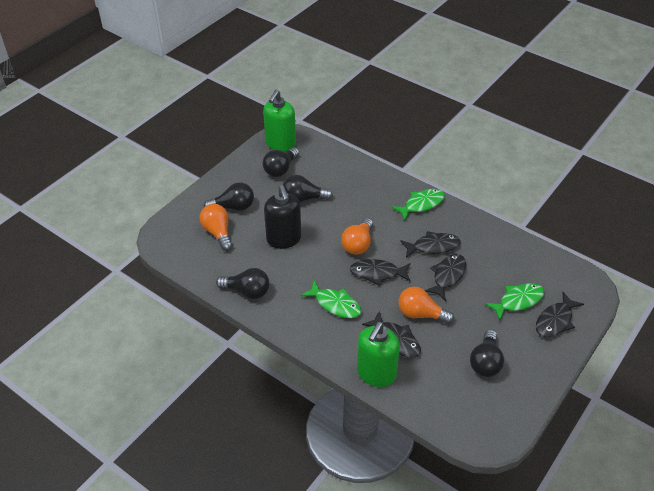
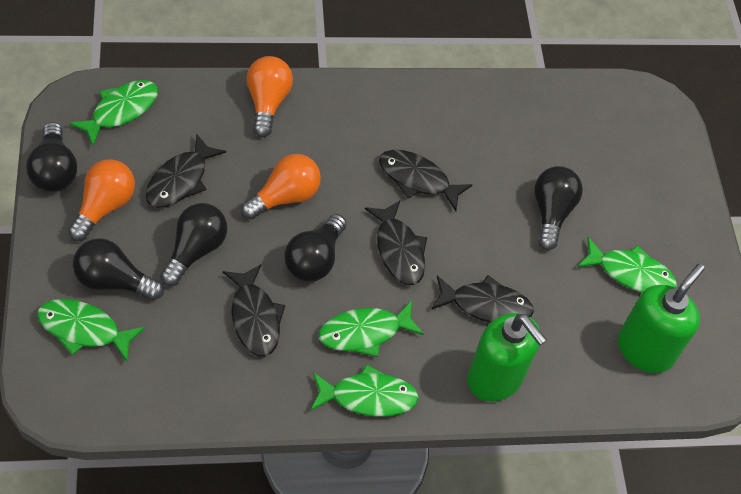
black soap dispenser: 1 -> 0
green fish: 3 -> 5

